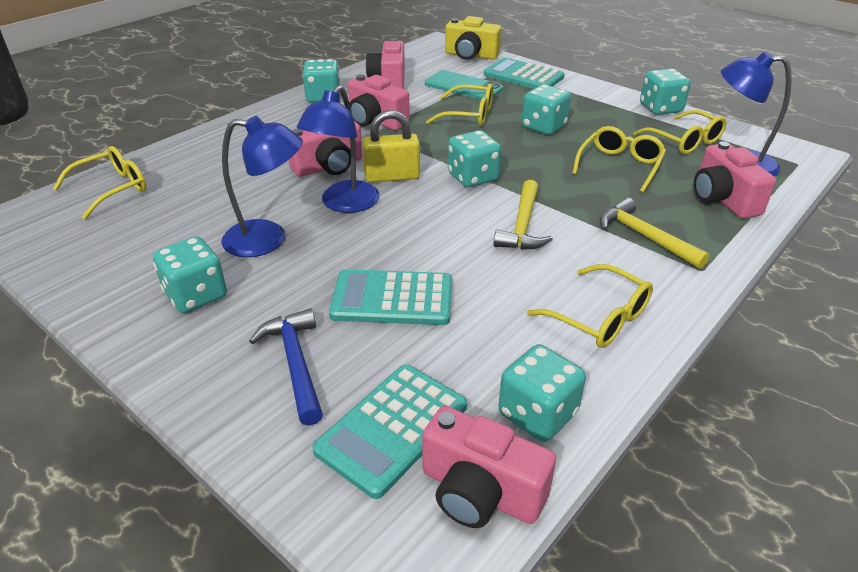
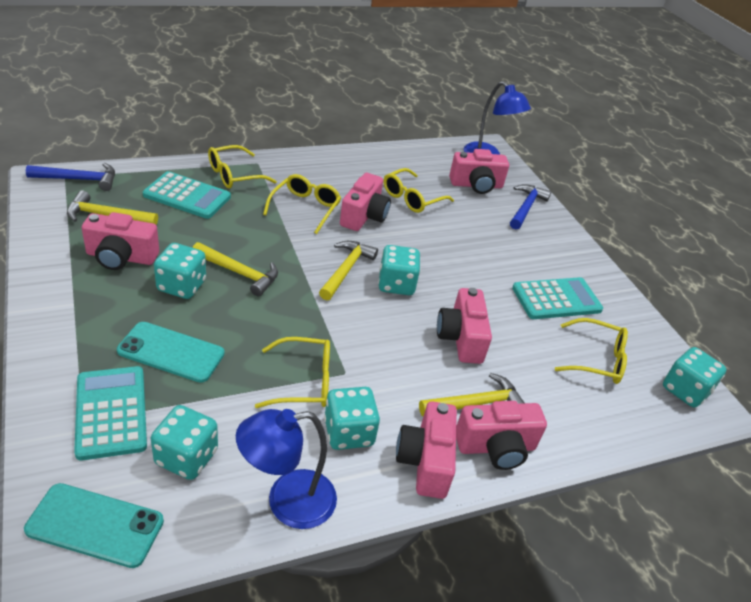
blue hammer: 1 -> 2
blue lamp: 3 -> 2
pink camera: 5 -> 6
turquoise dice: 6 -> 5
turquoise phone: 1 -> 2
yellow camera: 1 -> 0
yellow hammer: 2 -> 4
yellow padlock: 1 -> 0

